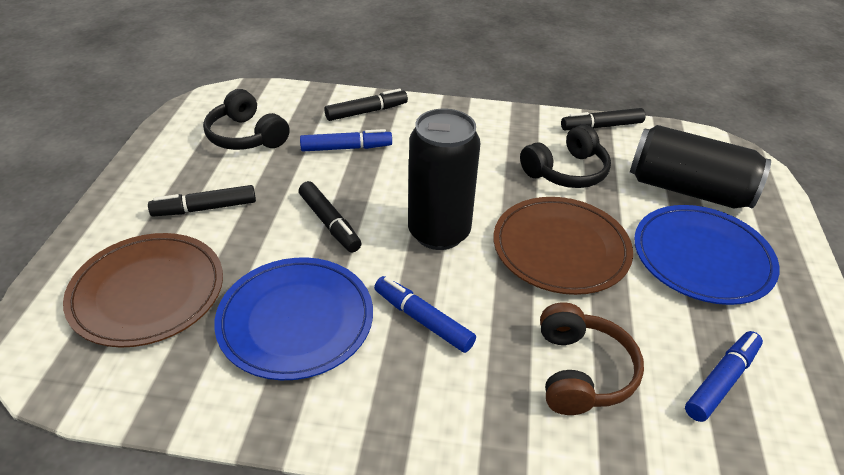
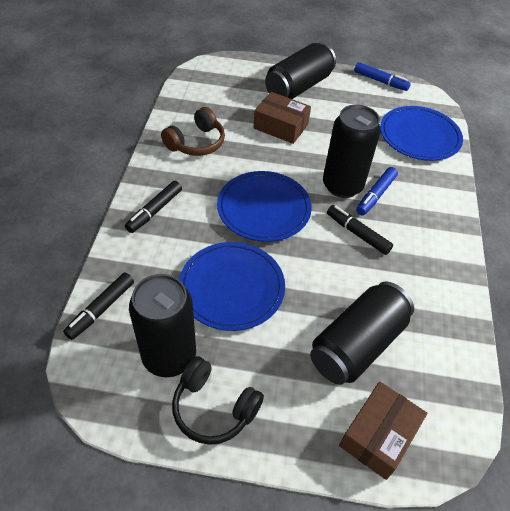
black can: 2 -> 4
black headphones: 2 -> 1
black marker: 4 -> 3
blue marker: 3 -> 2
blue plate: 2 -> 3
brown box: 0 -> 2
brown plate: 2 -> 0

